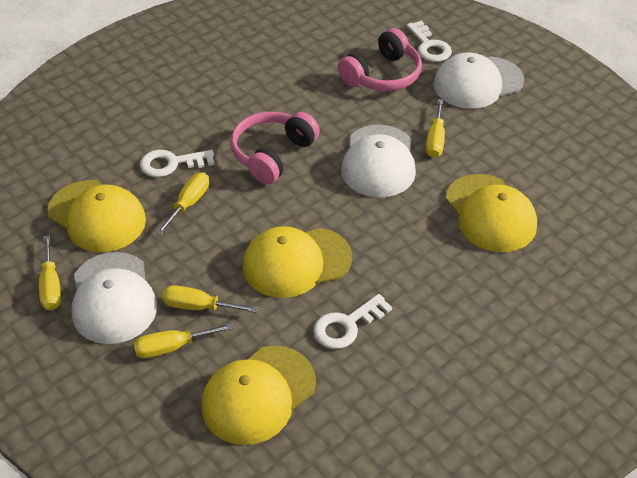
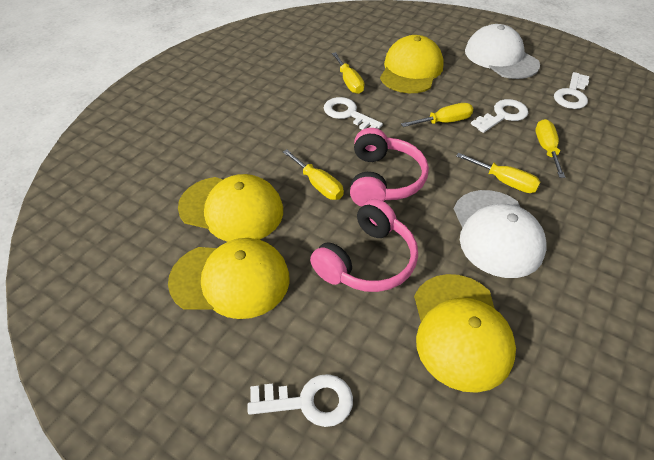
white cap: 3 -> 2
white key: 3 -> 4

